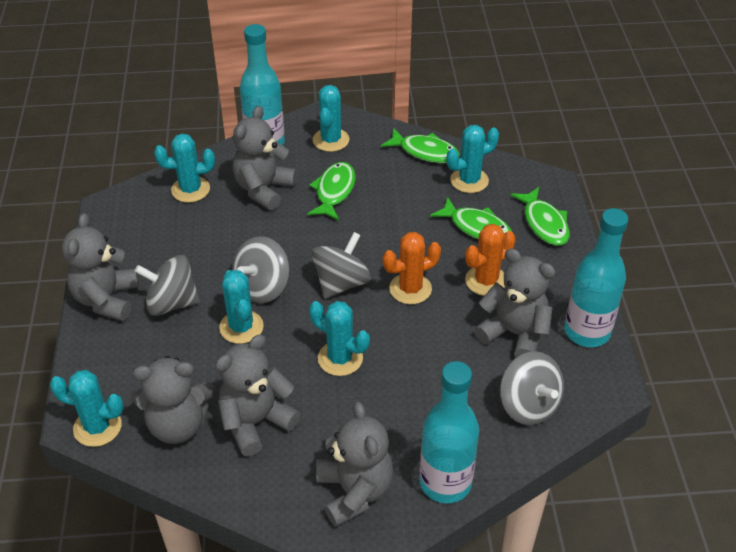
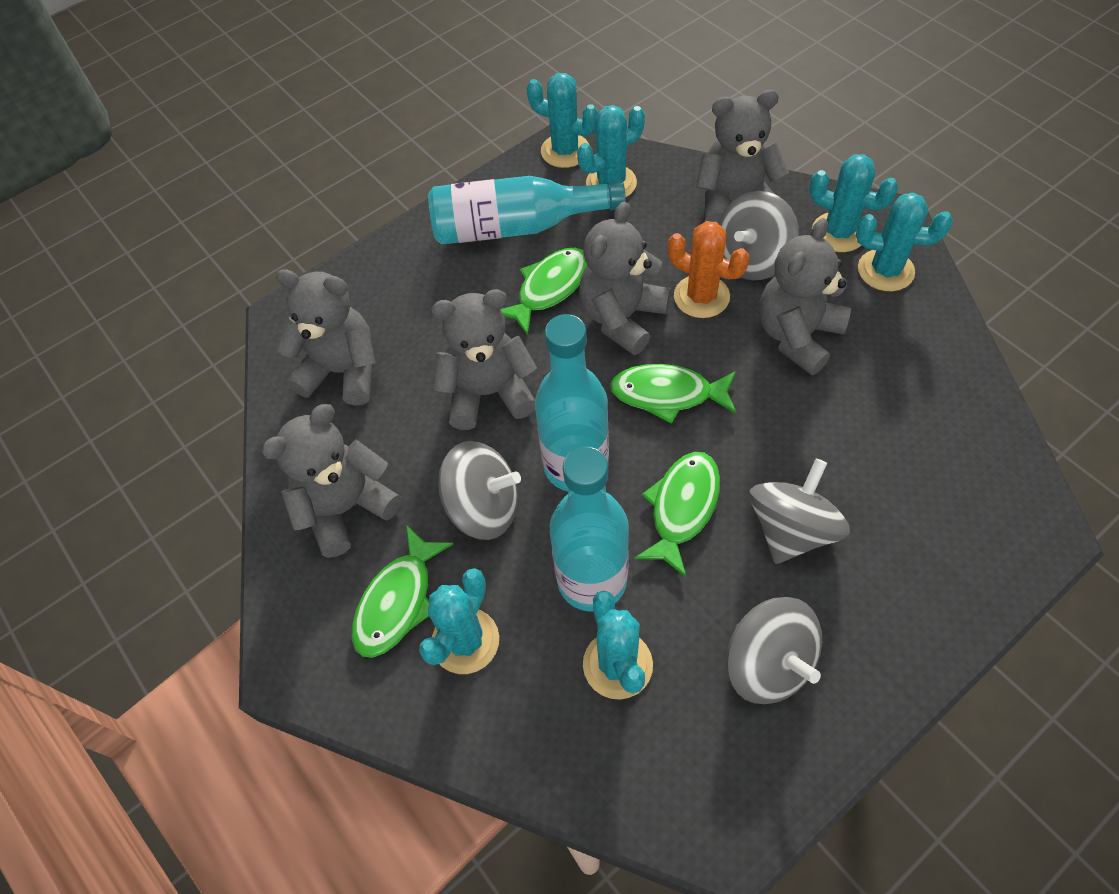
orange cactus: 2 -> 1

